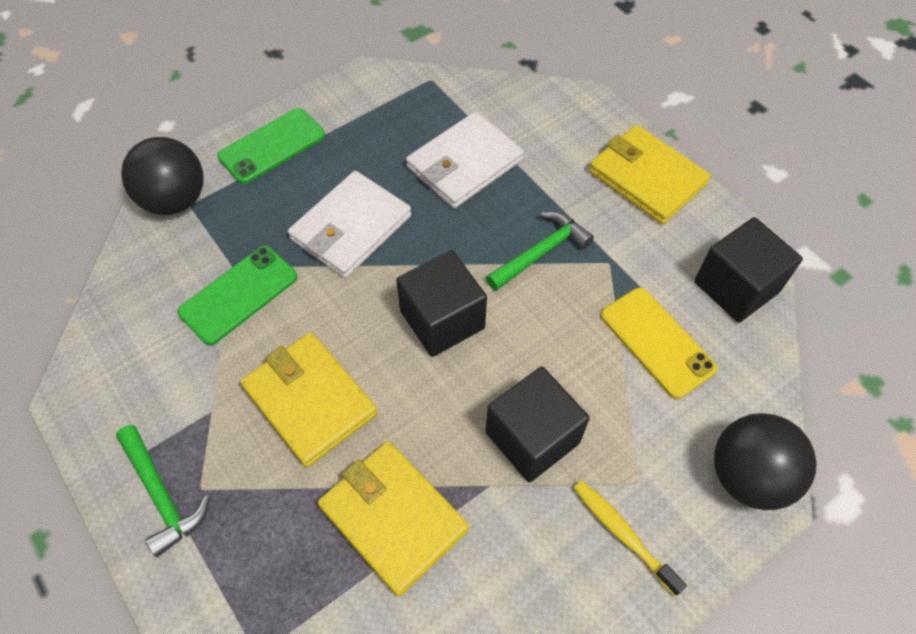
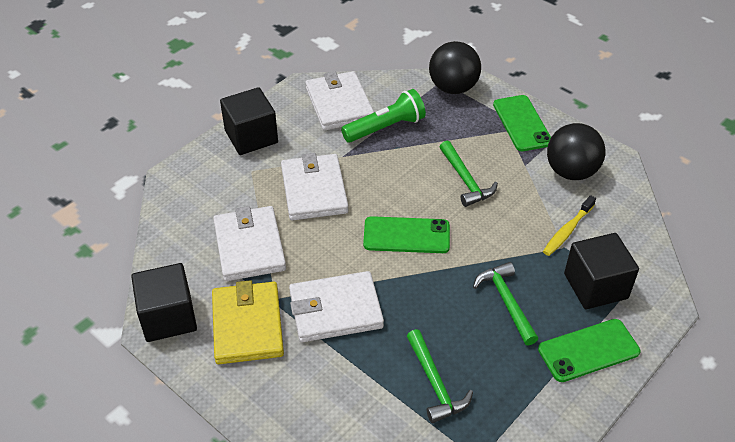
green flashlight: 0 -> 1
green hammer: 2 -> 3
green phone: 2 -> 3
white wallet: 2 -> 4
yellow phone: 1 -> 0
yellow wallet: 3 -> 1

